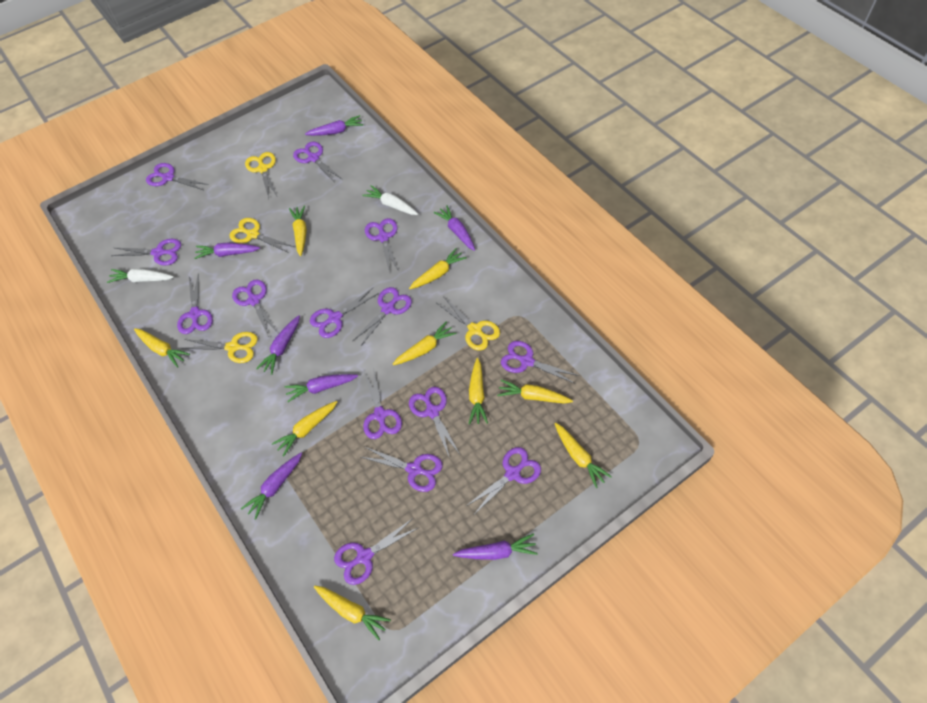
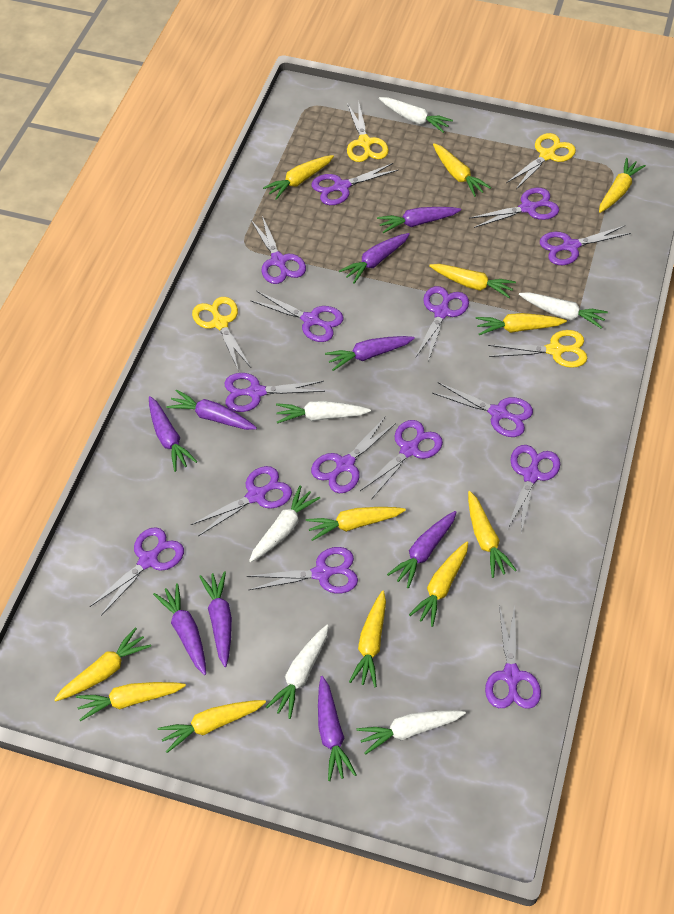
purple carrot: 7 -> 9
purple scissors: 14 -> 15
white carrot: 2 -> 6
yellow carrot: 9 -> 12

